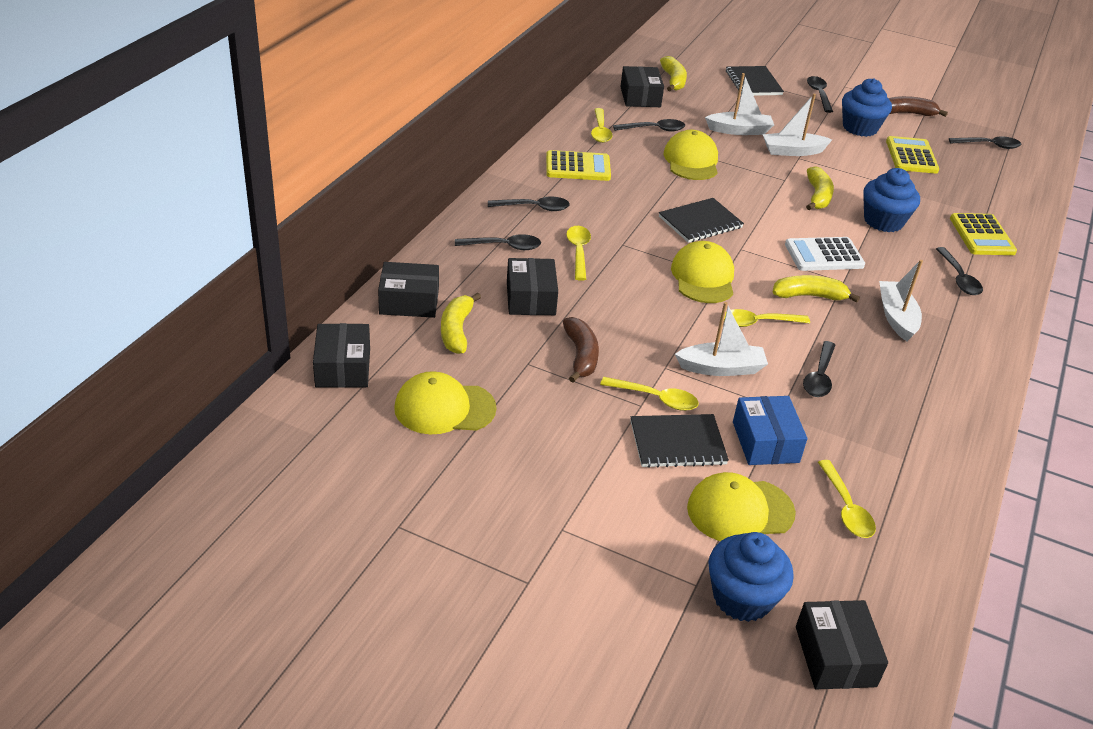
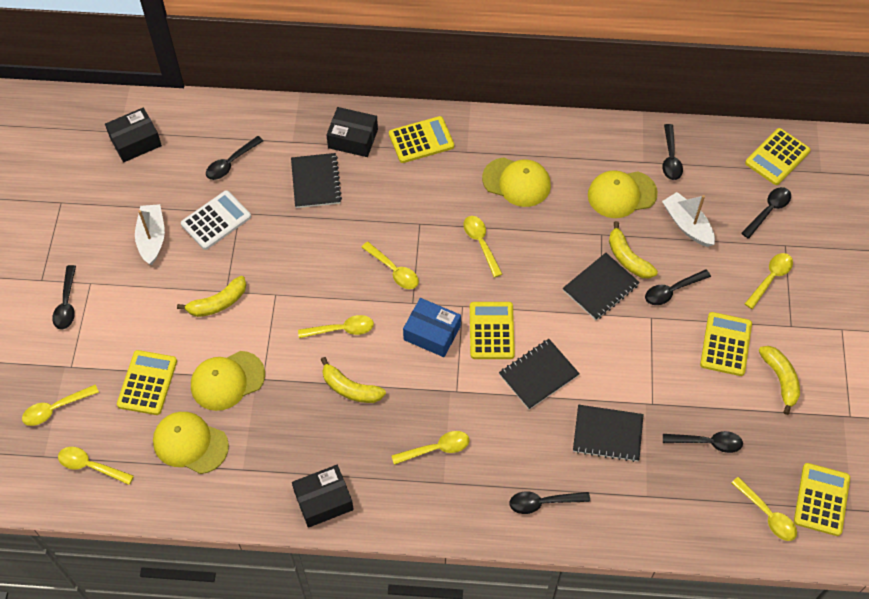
black box: 5 -> 3
black notebook: 3 -> 4
blue cupcake: 3 -> 0
brown banana: 2 -> 0
white boat: 4 -> 2
yellow calculator: 3 -> 6
yellow spoon: 5 -> 8

